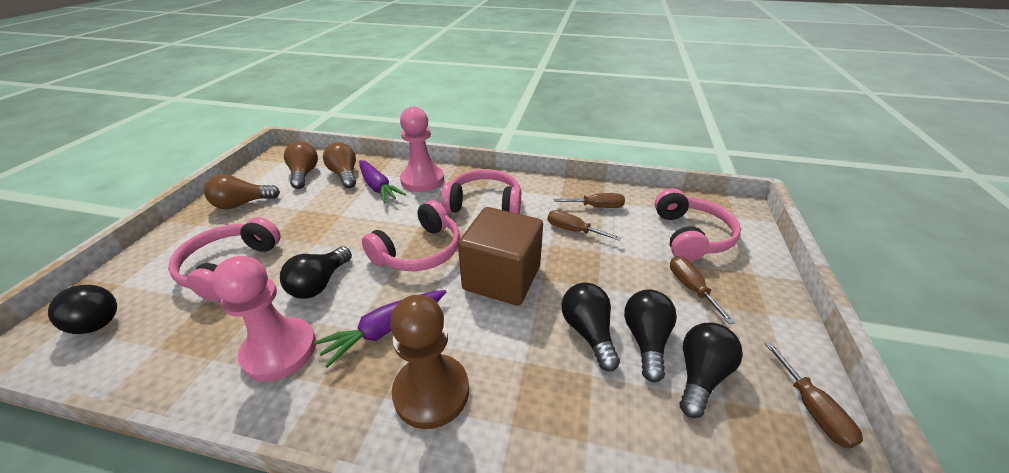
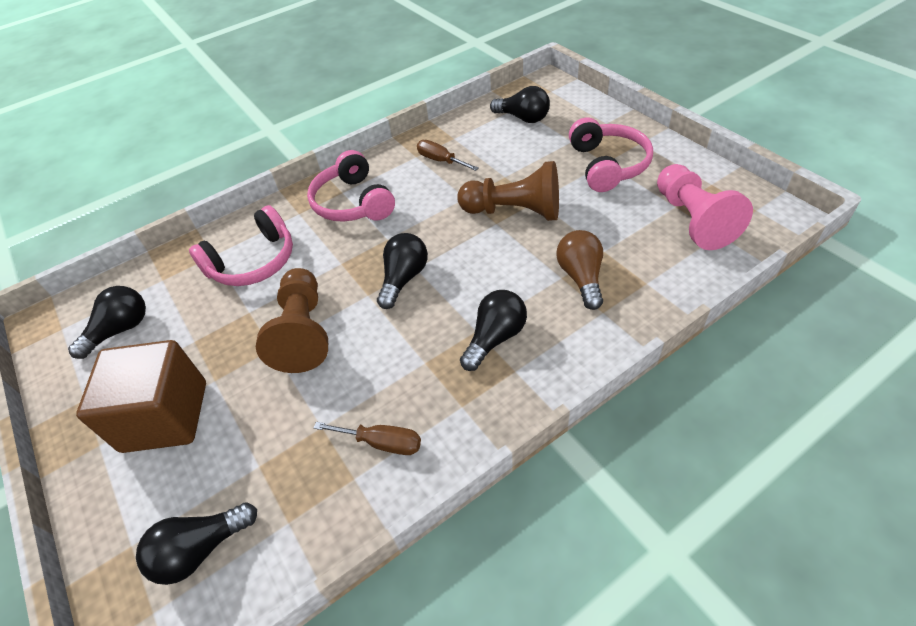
brown light bulb: 3 -> 1
brown pawn: 1 -> 2
brown screwdriver: 4 -> 2
pink headphones: 4 -> 3
pink pawn: 2 -> 1
purple carrot: 2 -> 0

